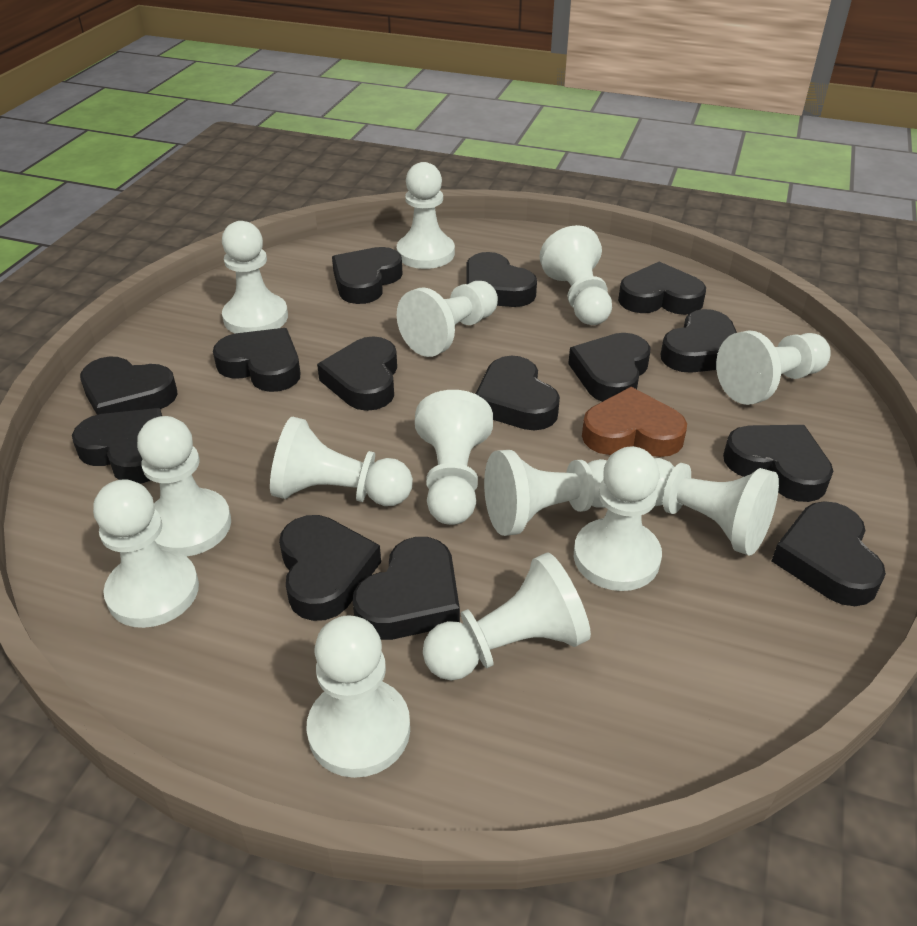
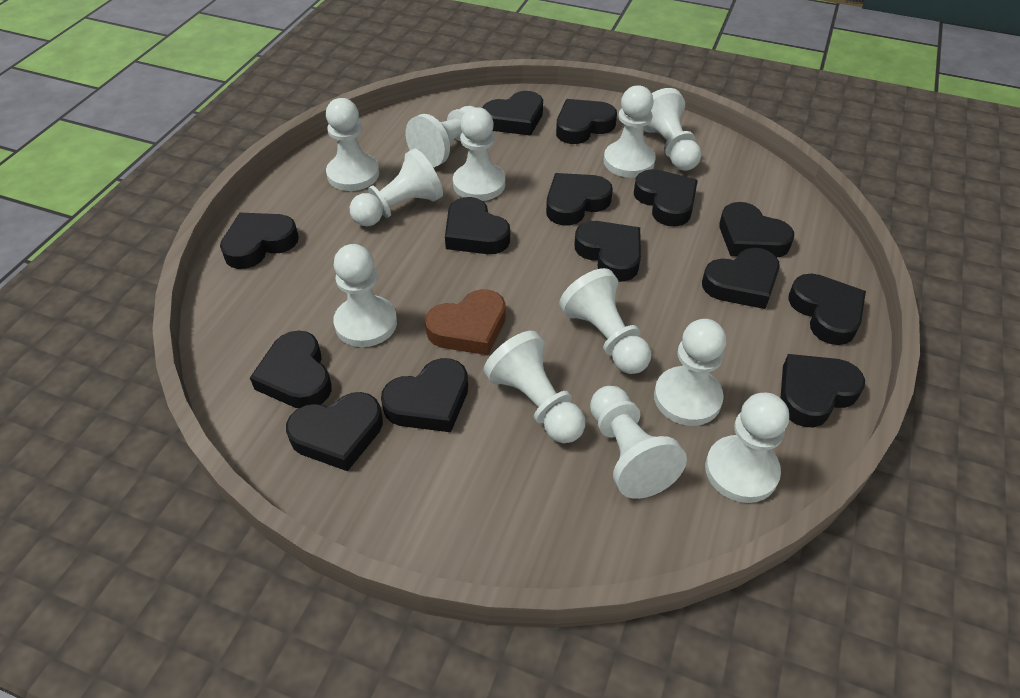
white pawn: 14 -> 12

